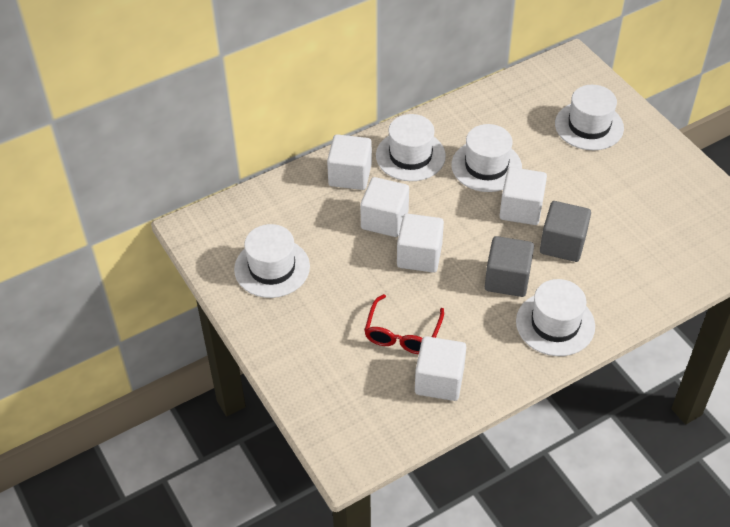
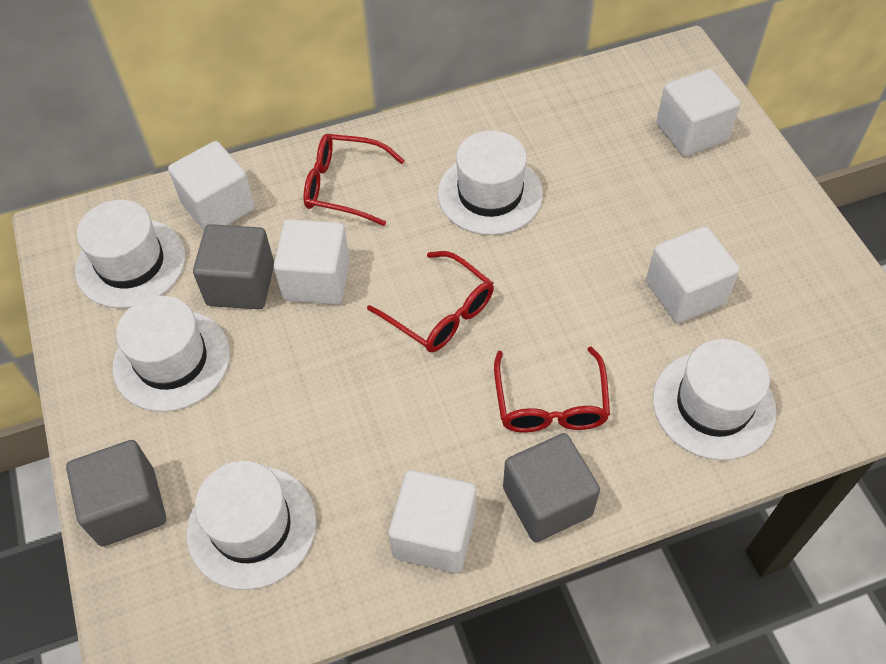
grey cube: 2 -> 3
red glasses: 1 -> 3

